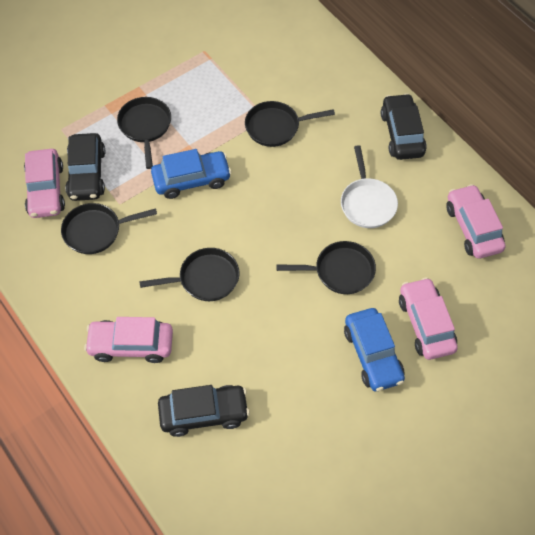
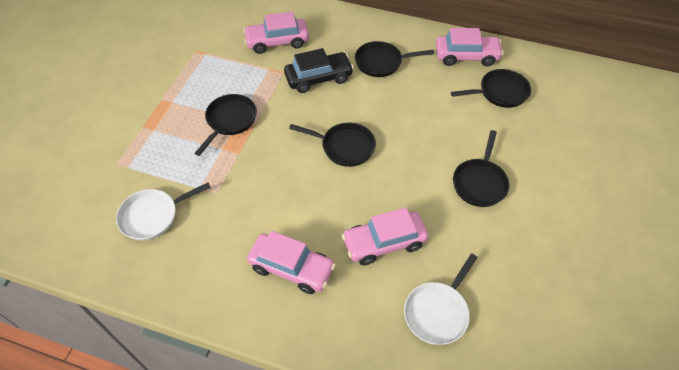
black car: 3 -> 1
blue car: 2 -> 0
white pan: 1 -> 2

